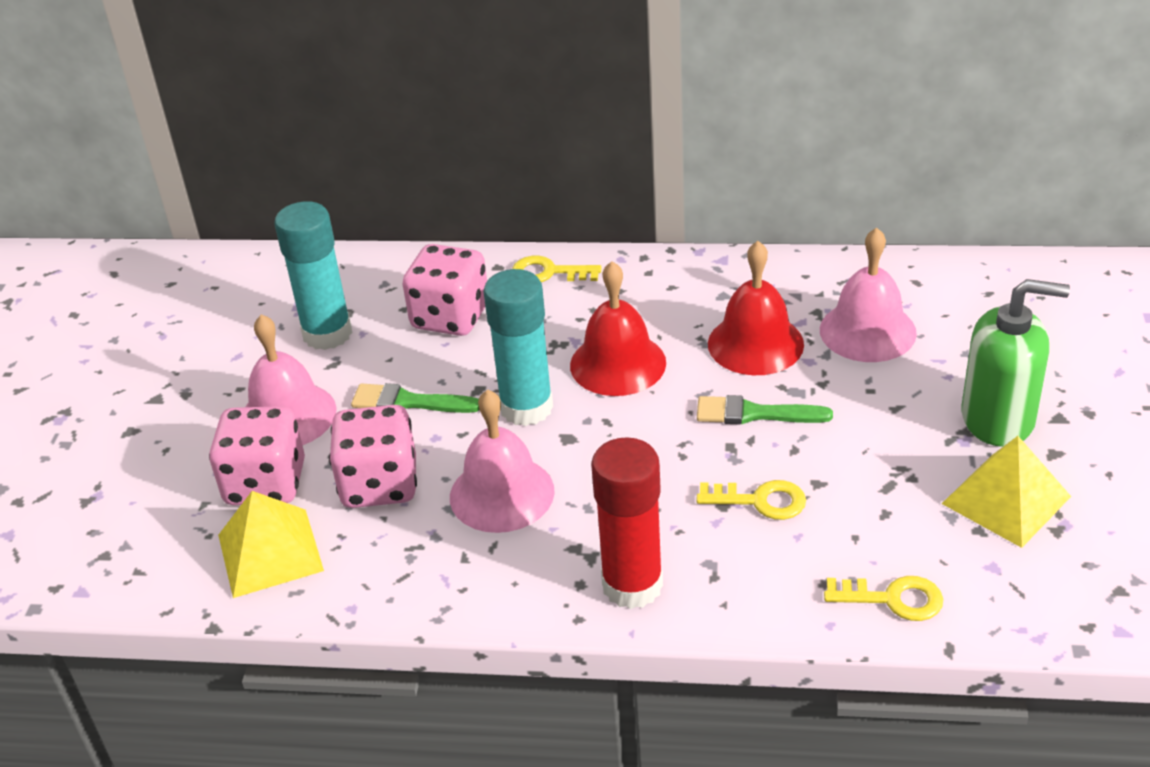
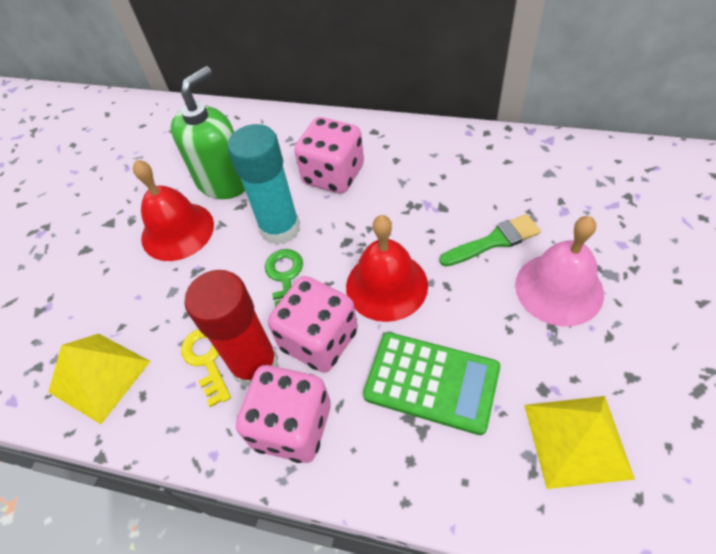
green brush: 2 -> 1
green calculator: 0 -> 1
green key: 0 -> 1
pink bell: 3 -> 1
turquoise glue stick: 2 -> 1
yellow key: 3 -> 1

